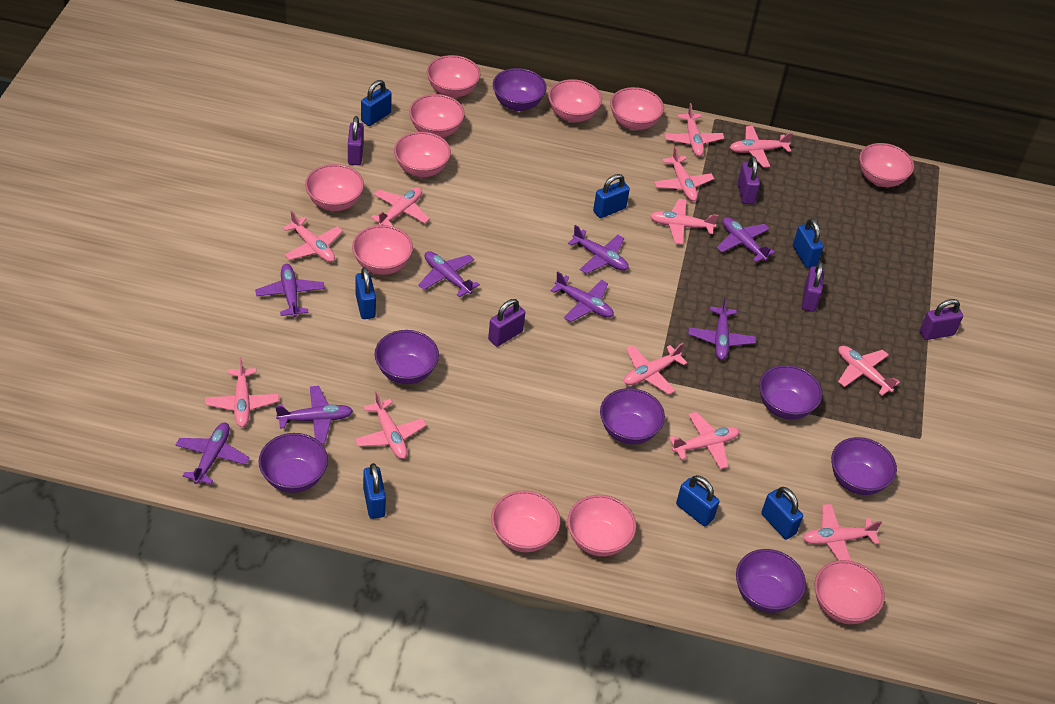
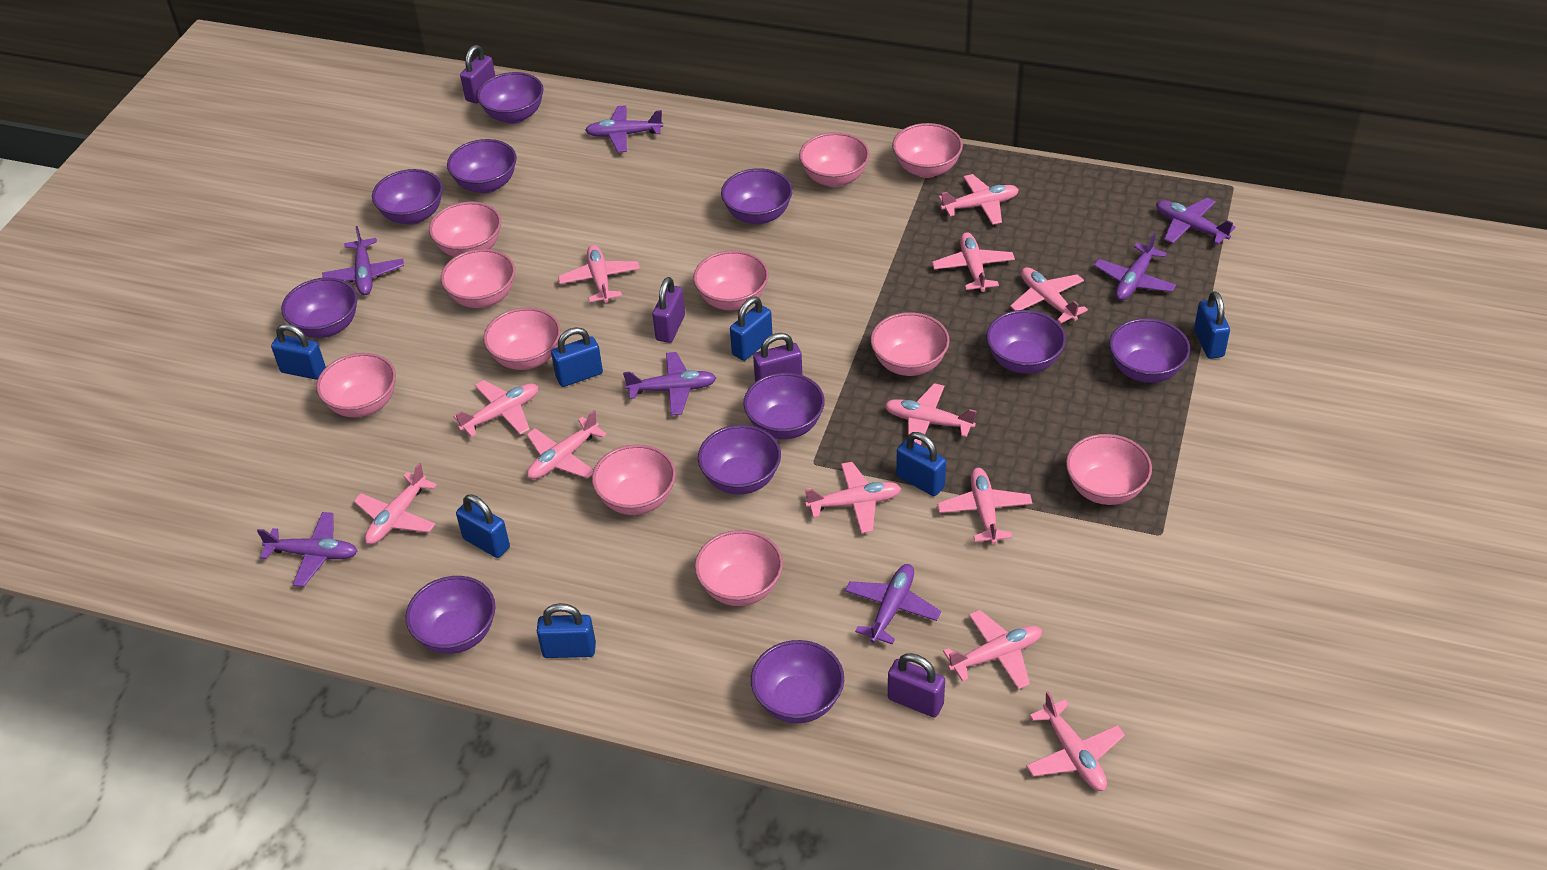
purple bowl: 7 -> 11
purple padlock: 5 -> 4
purple plane: 8 -> 7

